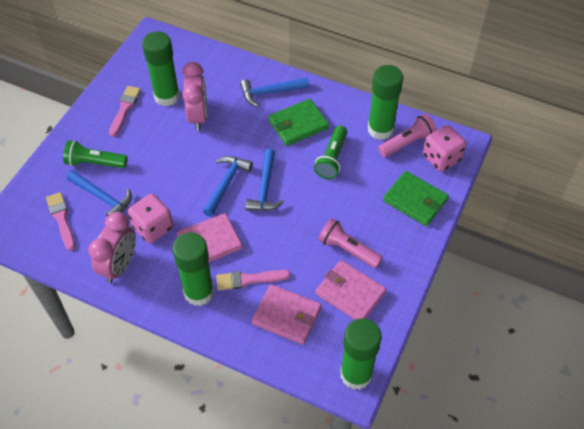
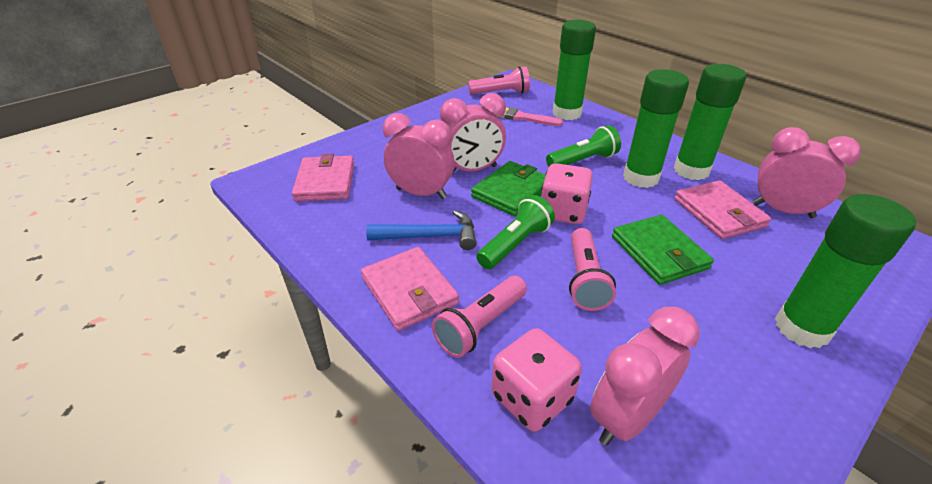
blue hammer: 4 -> 1
pink brush: 3 -> 1
pink clock: 2 -> 4
pink flashlight: 2 -> 3

